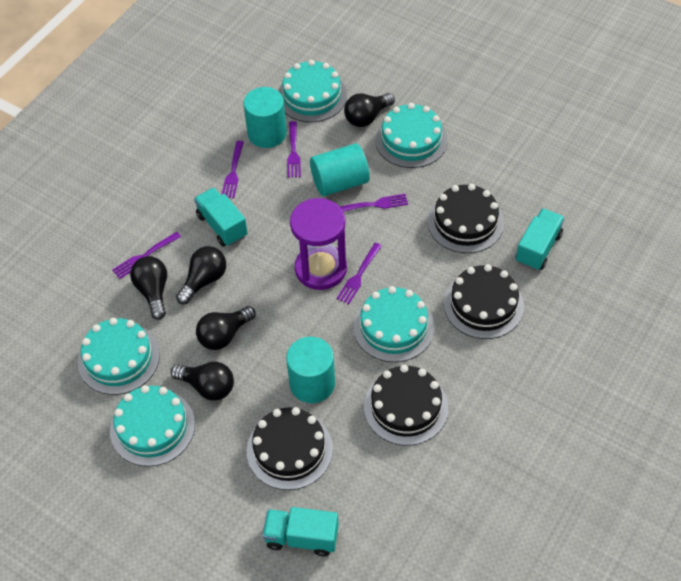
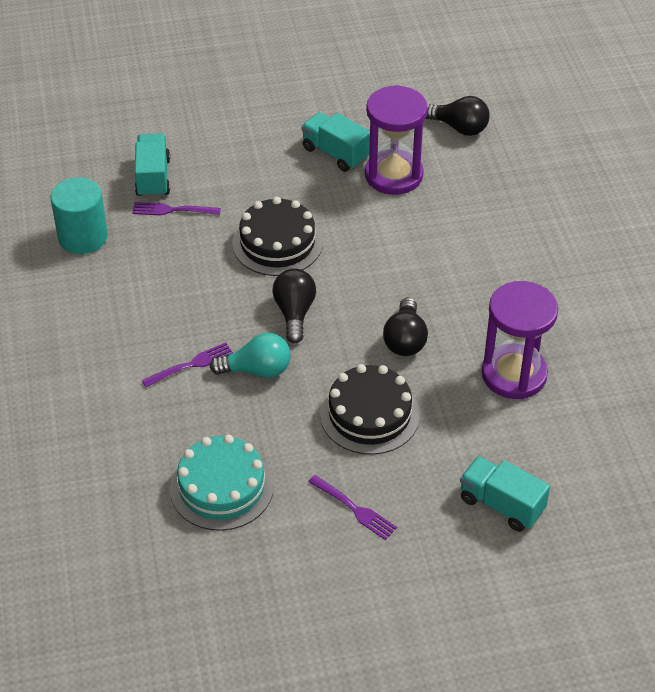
black cake: 4 -> 2
black light bulb: 5 -> 3
purple fork: 5 -> 3
purple hourglass: 1 -> 2
turquoise cake: 5 -> 1
turquoise cylinder: 3 -> 1
turquoise light bulb: 0 -> 1

